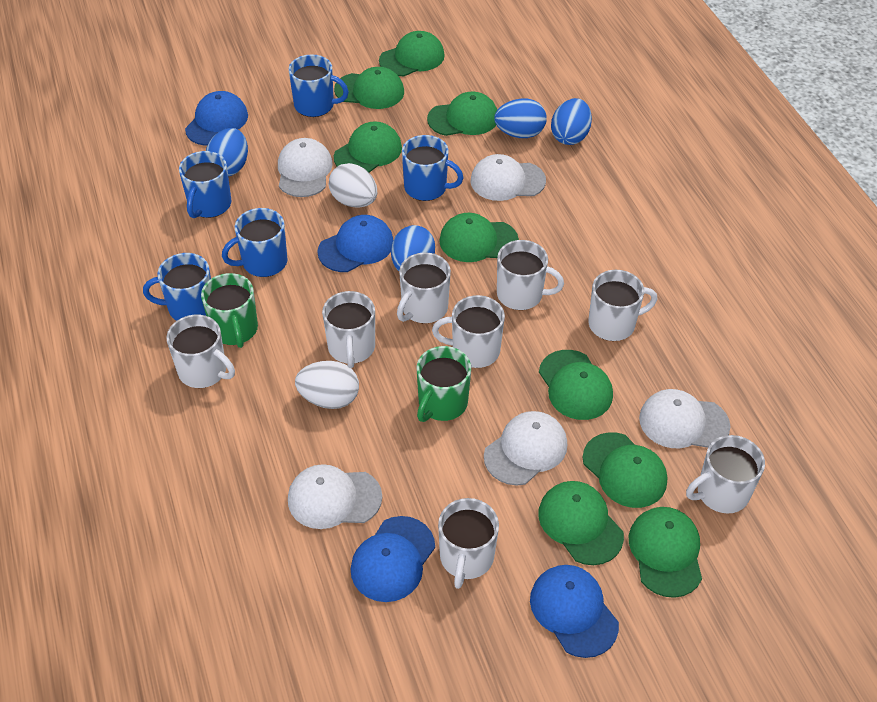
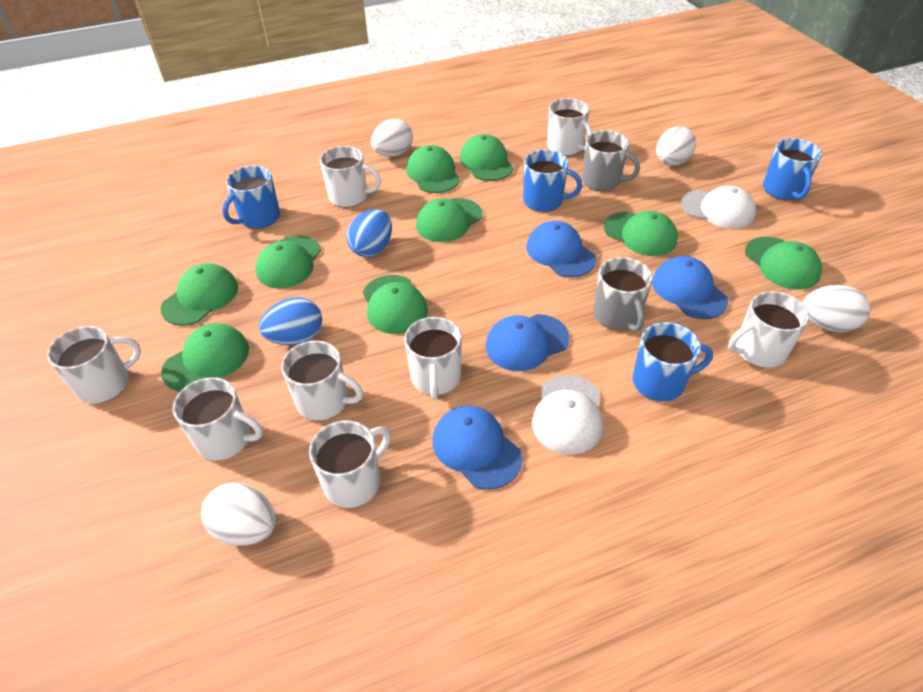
blue egg: 4 -> 2
blue mug: 5 -> 4
green mug: 2 -> 0
grey mug: 0 -> 2
white cap: 5 -> 2
white egg: 2 -> 4

